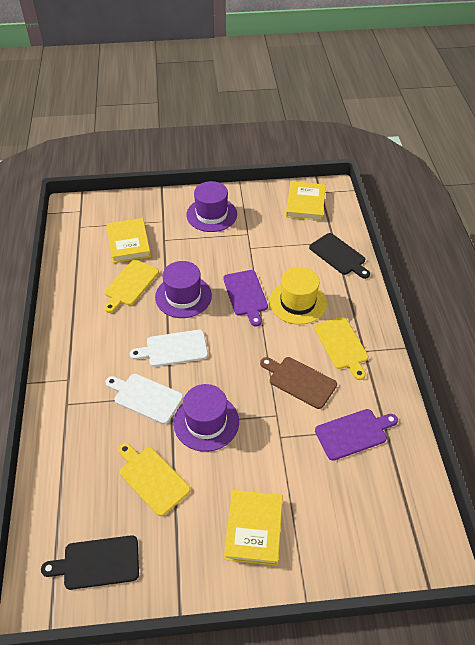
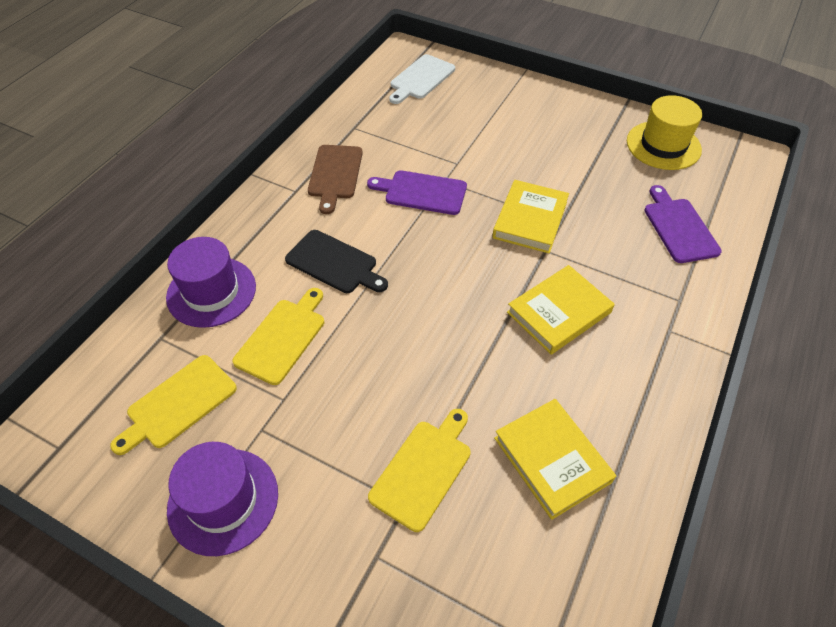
black cutting board: 2 -> 1
purple hat: 3 -> 2
white cutting board: 2 -> 1

